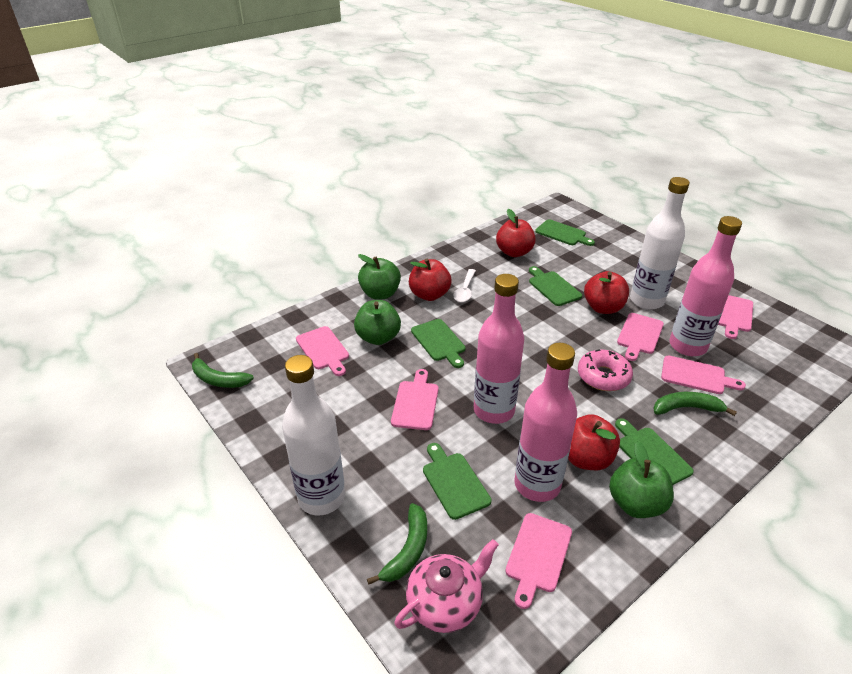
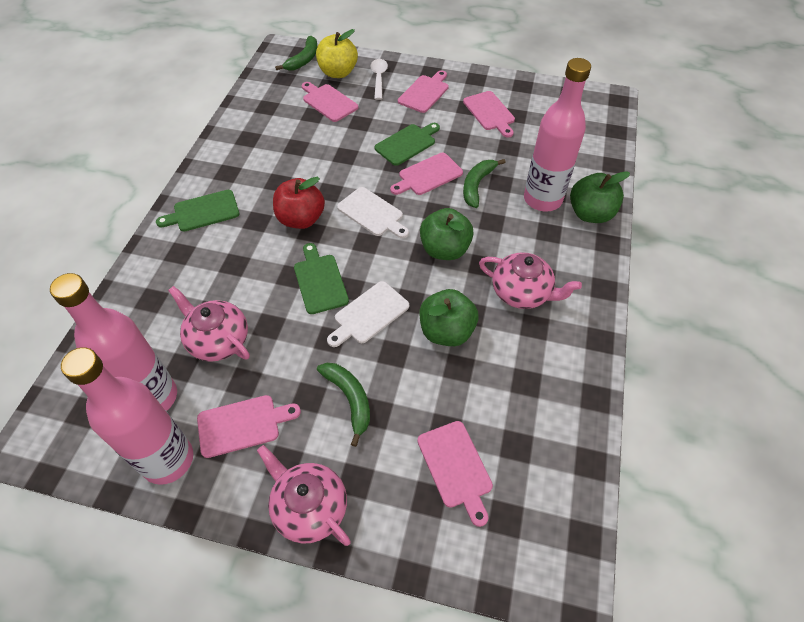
green cutting board: 5 -> 3
pink donut: 1 -> 0
pink teapot: 1 -> 3
red apple: 4 -> 1
white bottle: 2 -> 0
white cutting board: 0 -> 2
yellow apple: 0 -> 1

